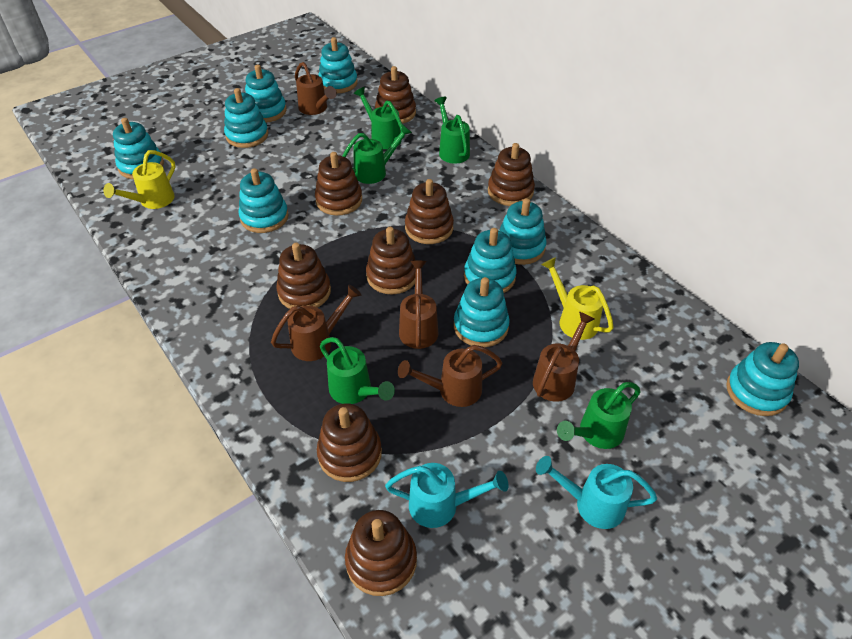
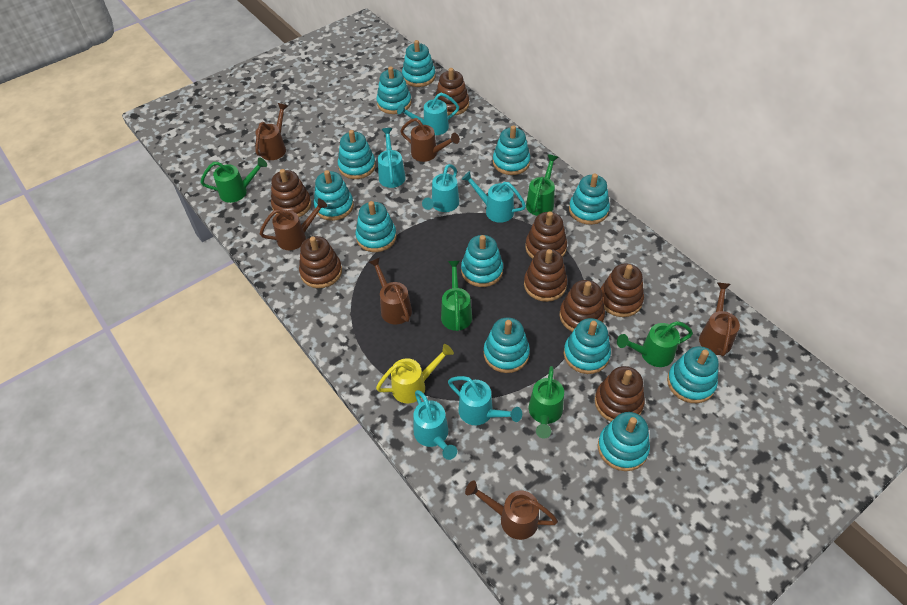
brown watering can: 5 -> 6
turquoise stacking toy: 9 -> 12
turquoise watering can: 2 -> 6
yellow watering can: 2 -> 1

